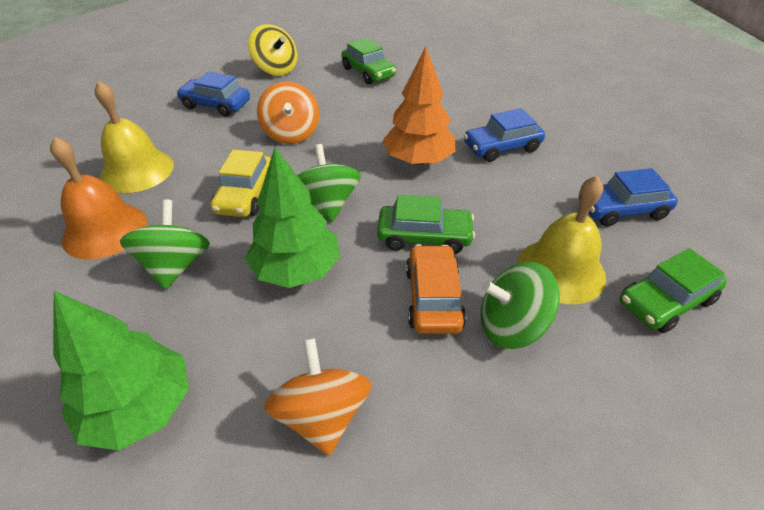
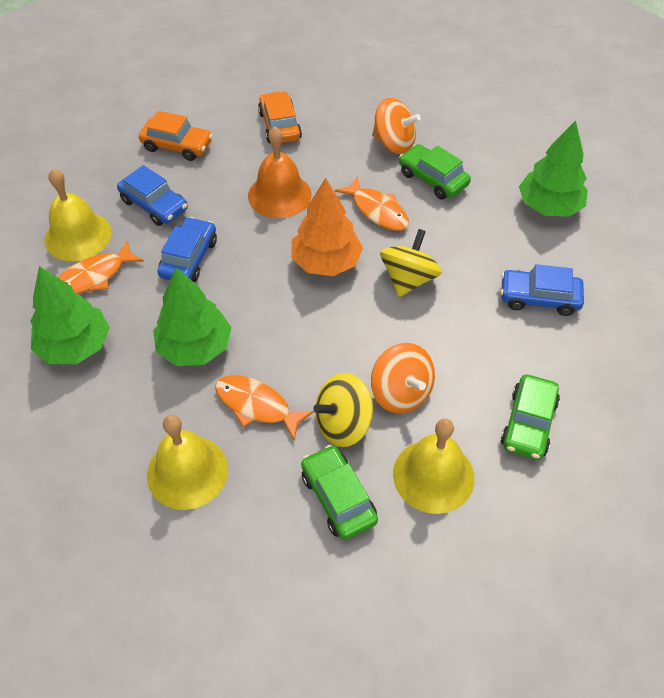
green spinning top: 3 -> 0
green tree: 2 -> 3
orange car: 1 -> 2
orange fish: 0 -> 3
yellow bell: 2 -> 3
yellow car: 1 -> 0
yellow spinning top: 1 -> 2

